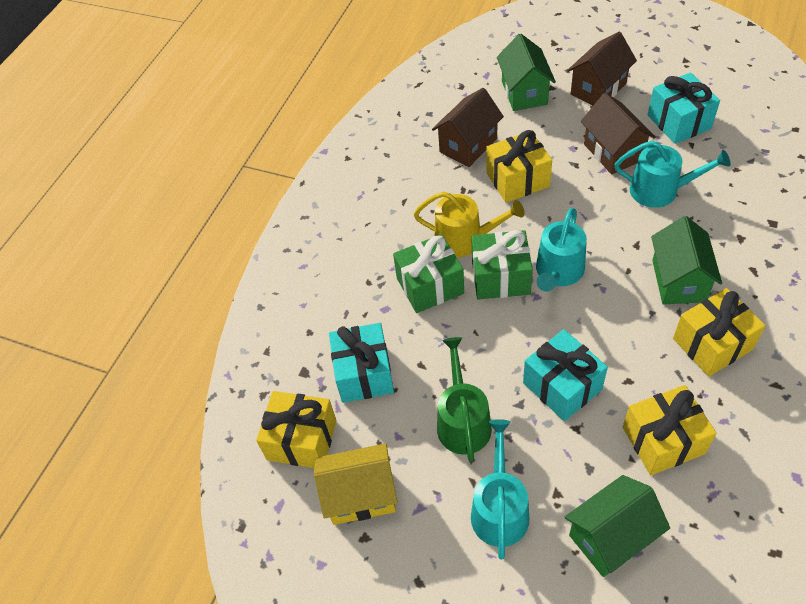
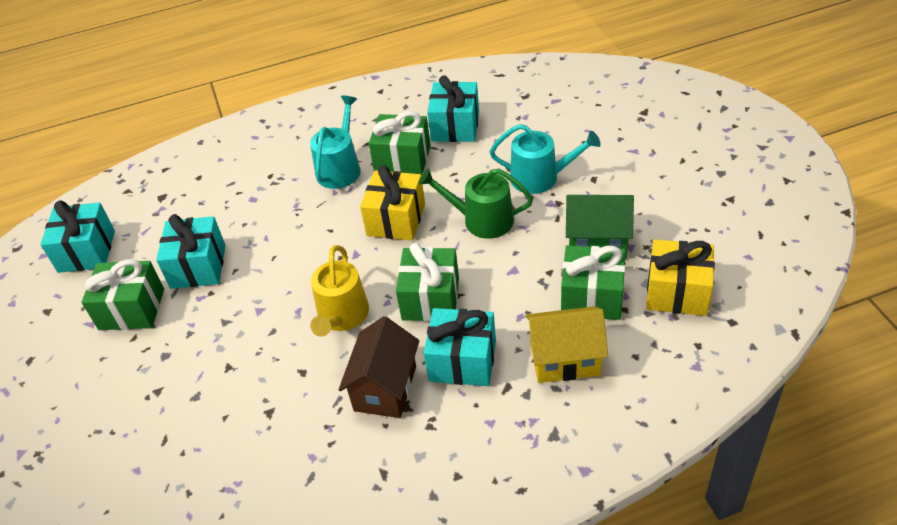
brown house: 3 -> 1
green gift: 2 -> 4
green house: 3 -> 1
turquoise gift: 3 -> 4
turquoise watering can: 3 -> 2
yellow gift: 4 -> 2

